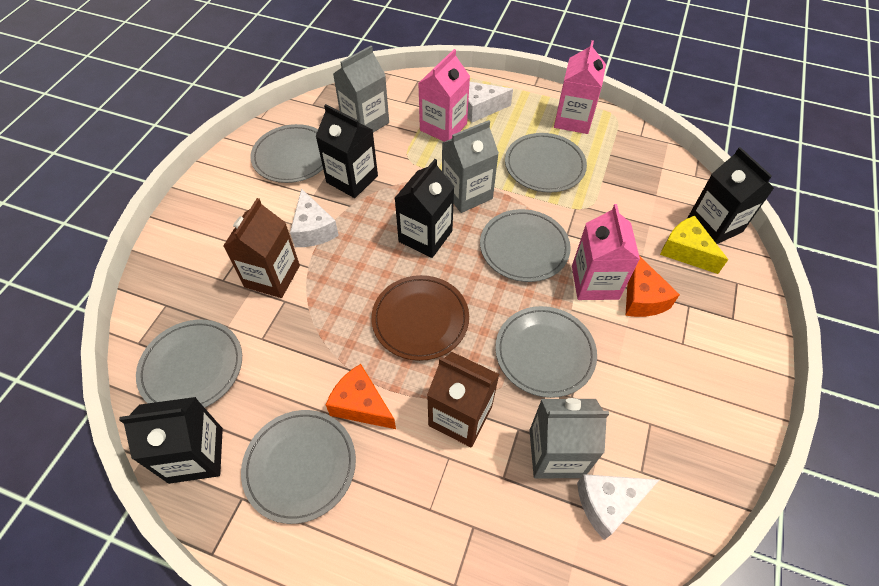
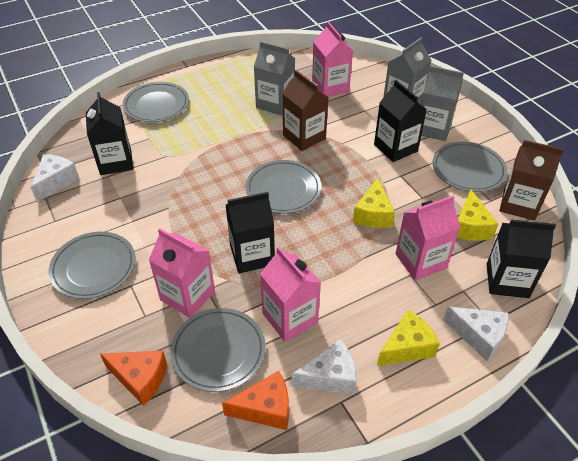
brown plate: 1 -> 0
grey plate: 6 -> 5
pink carton: 3 -> 4
yellow cheese: 1 -> 3

